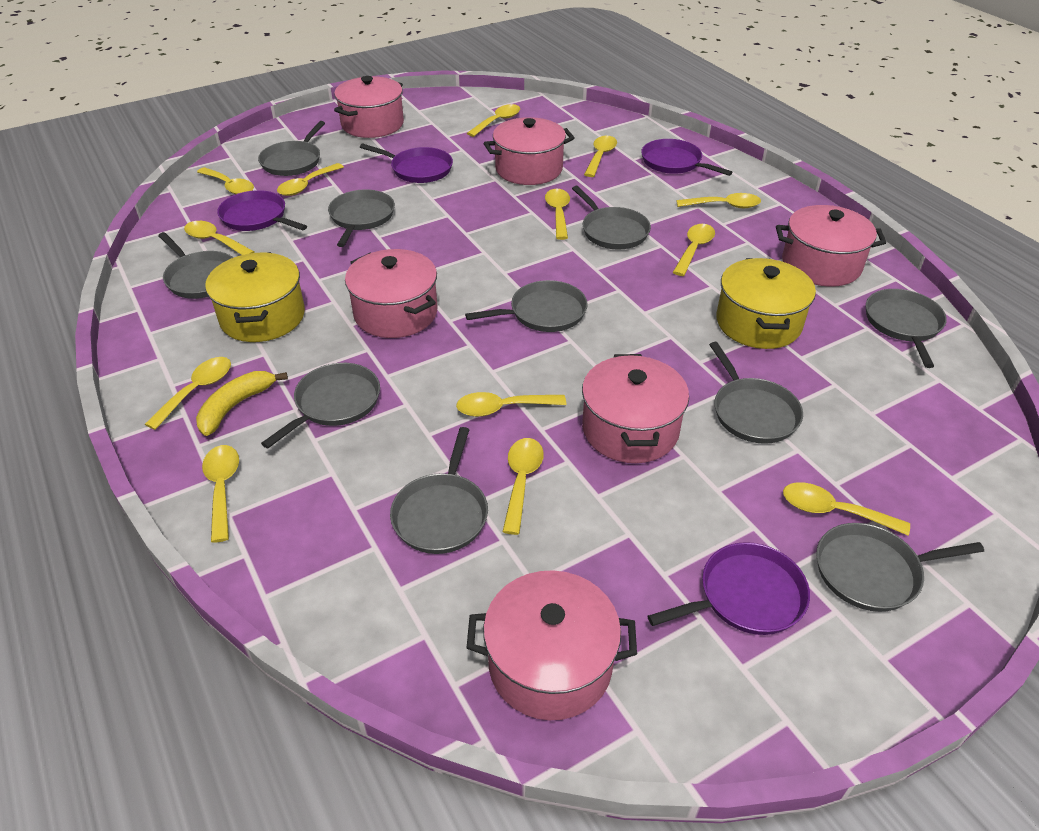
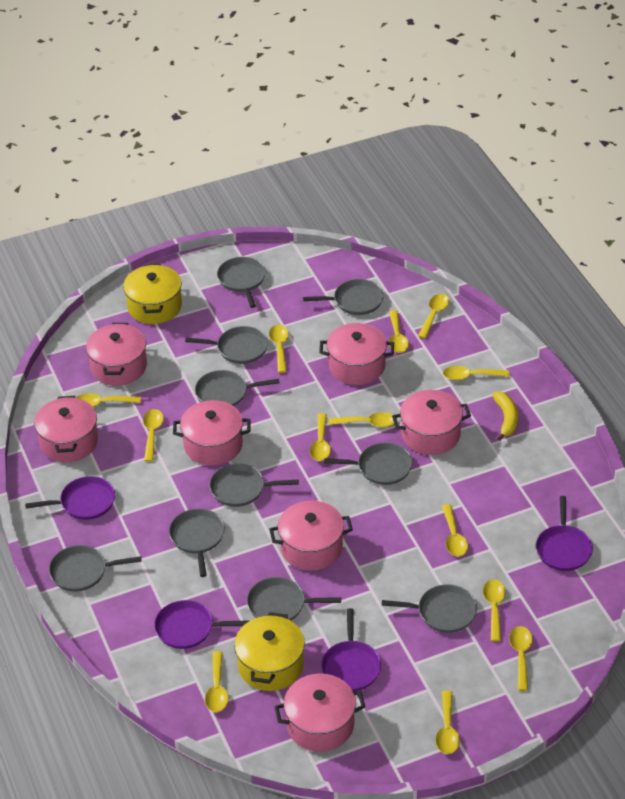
pink pot: 6 -> 7

